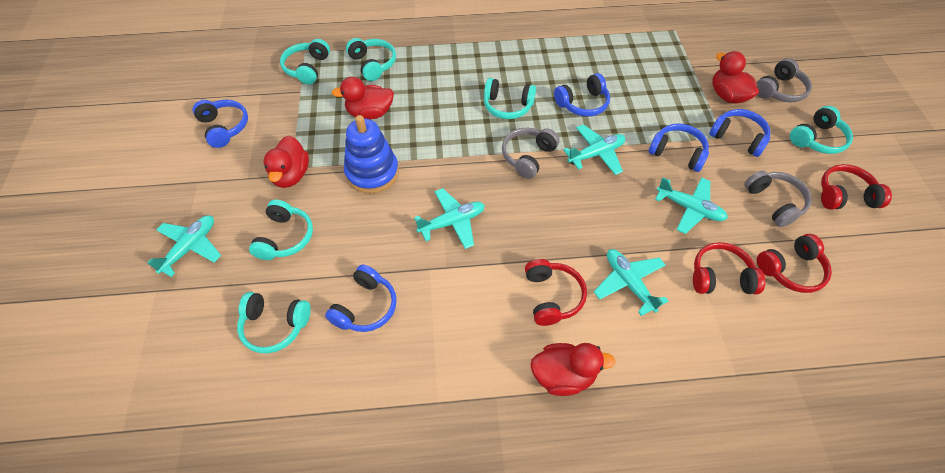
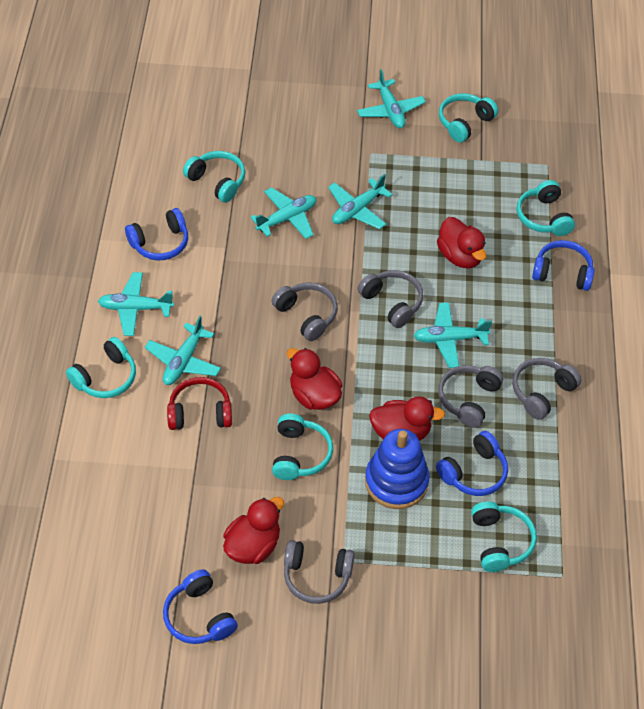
blue headphones: 5 -> 4
grey headphones: 3 -> 5
red headphones: 4 -> 1
turquoise plane: 5 -> 6

